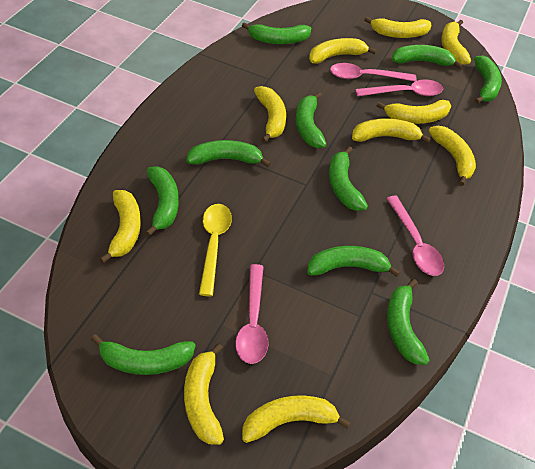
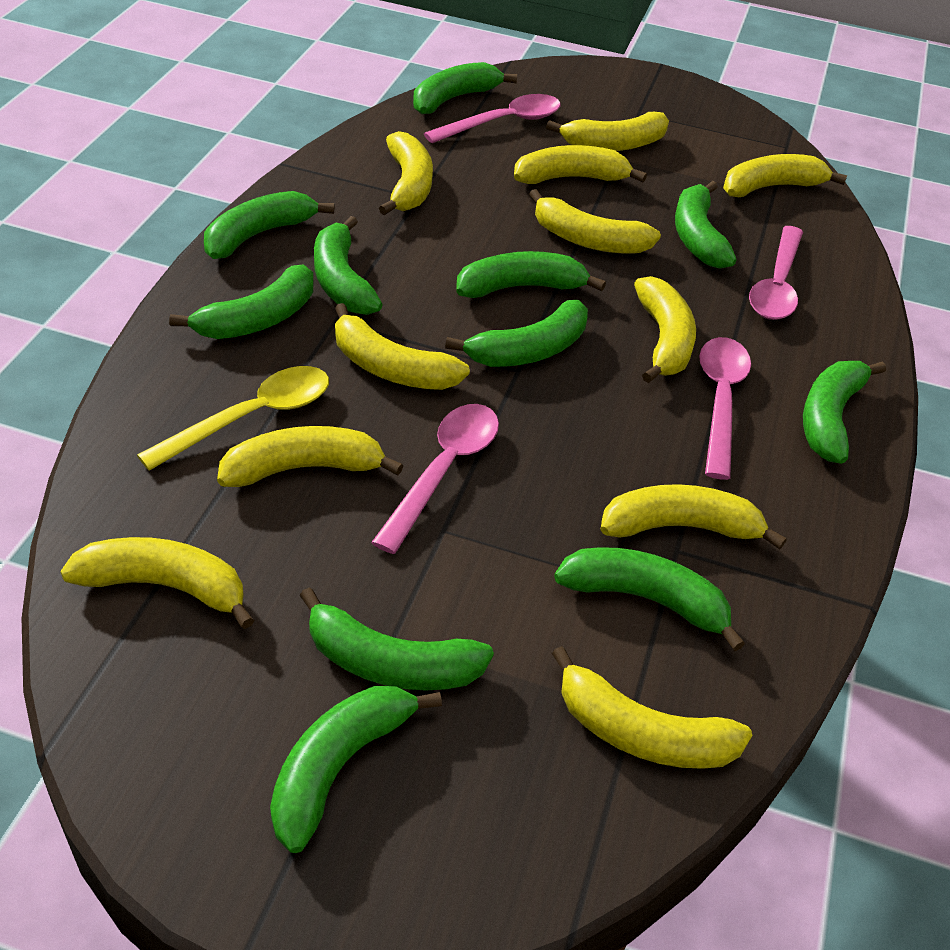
green banana: 10 -> 11
yellow banana: 10 -> 11

